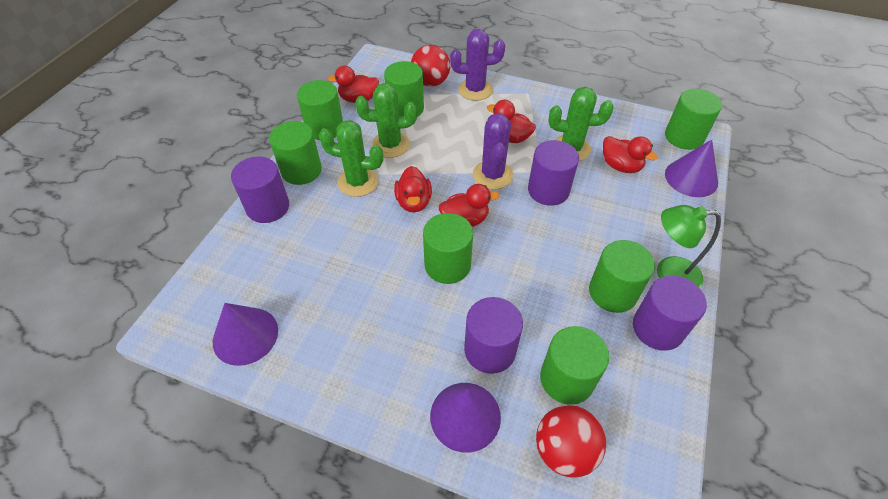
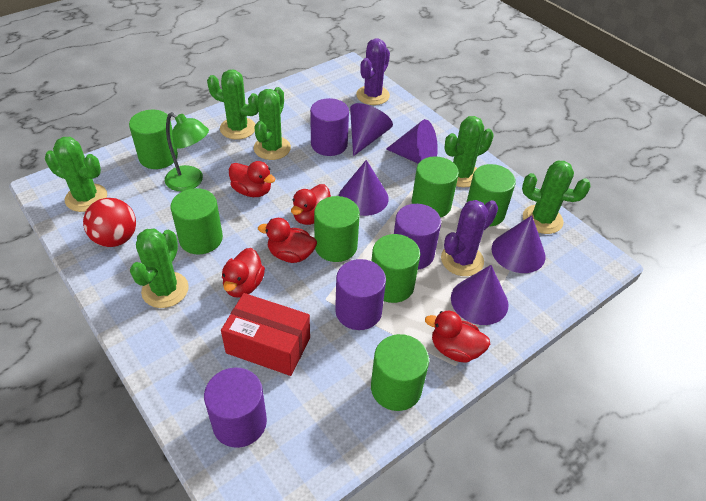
green cactus: 3 -> 6
purple cone: 3 -> 5
red ball: 2 -> 1
red box: 0 -> 1

